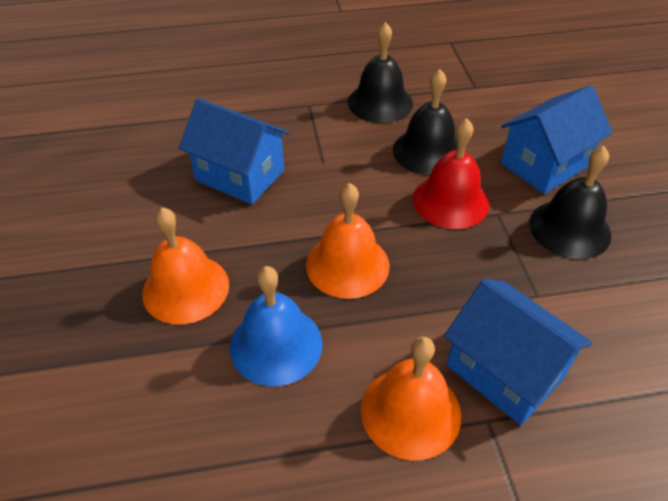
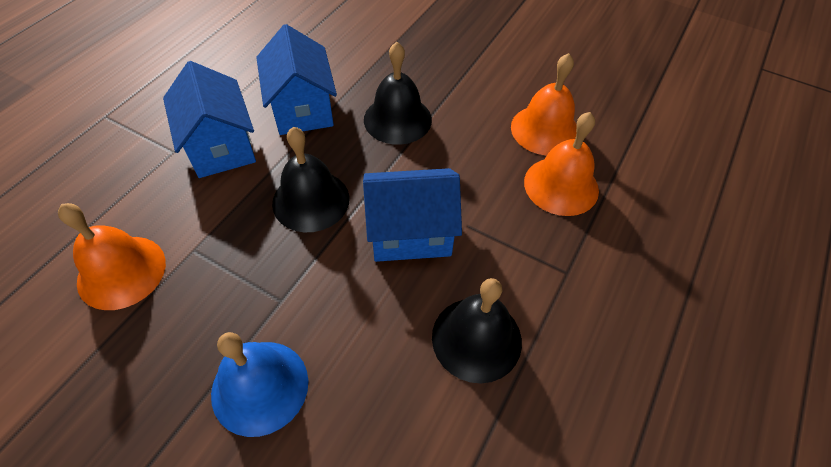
red bell: 1 -> 0

